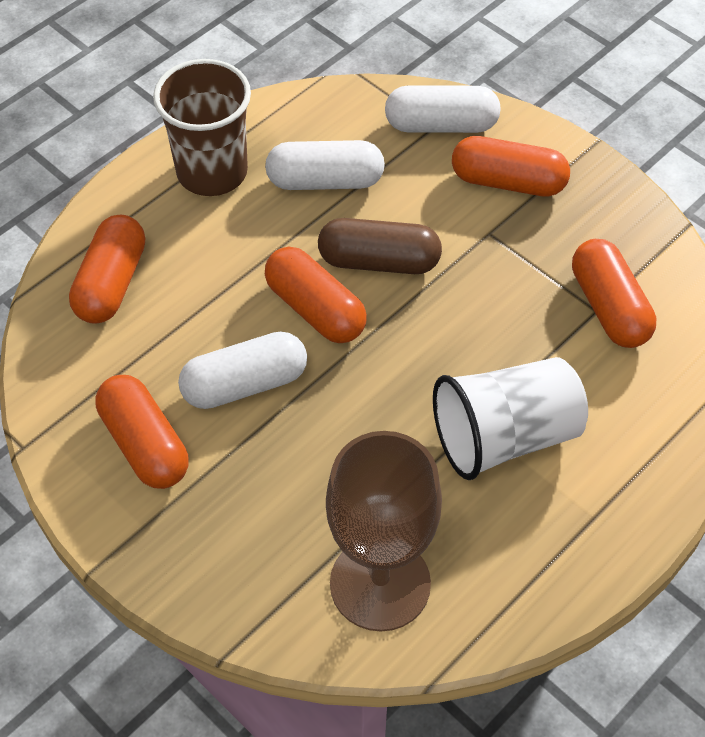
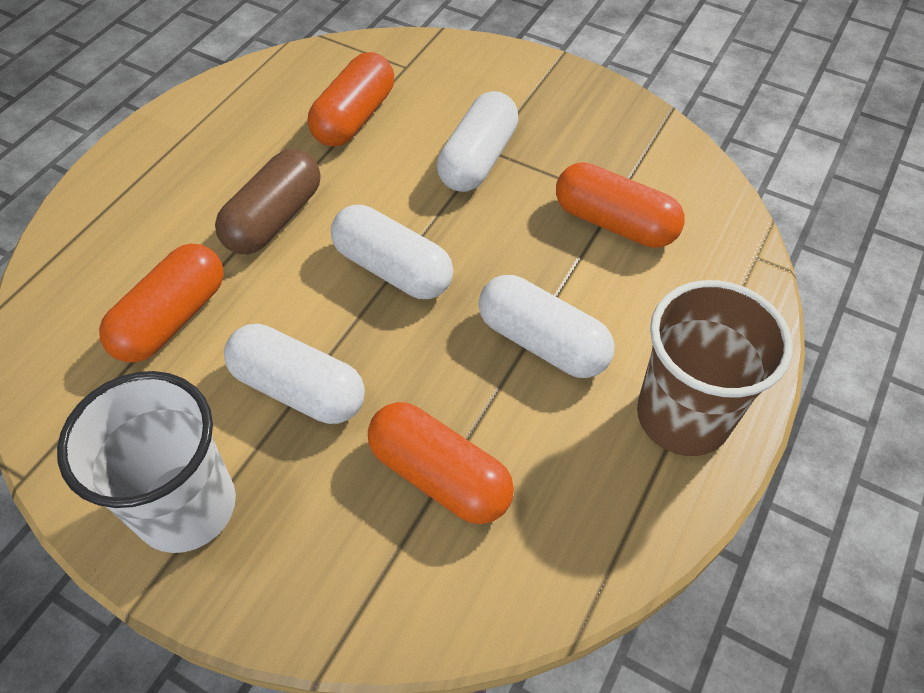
brown goblet: 1 -> 0
orange capsule: 5 -> 4
white capsule: 3 -> 4

